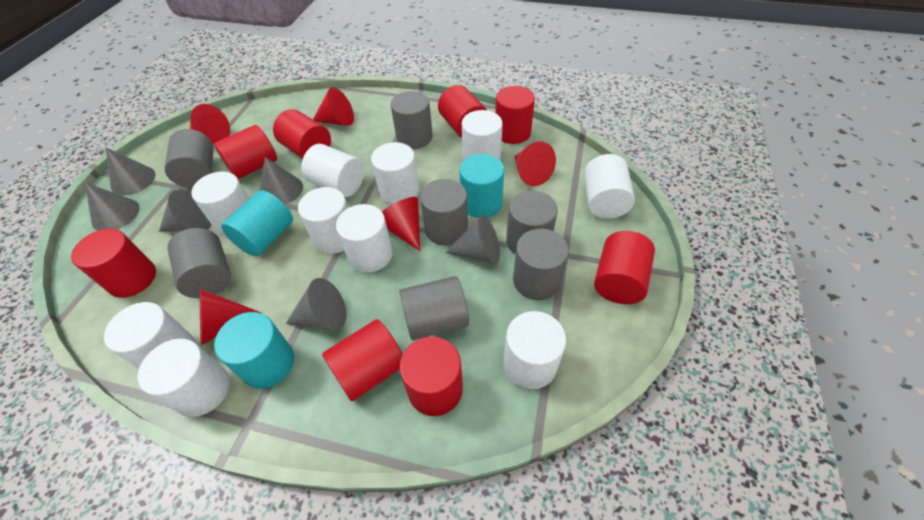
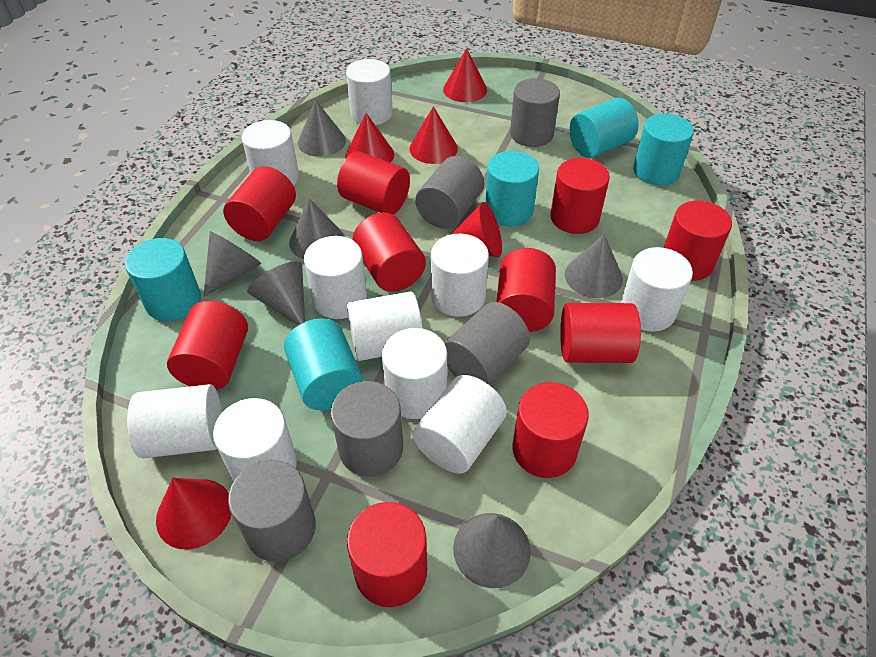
grey cylinder: 7 -> 5
red cylinder: 8 -> 10
turquoise cylinder: 3 -> 5

